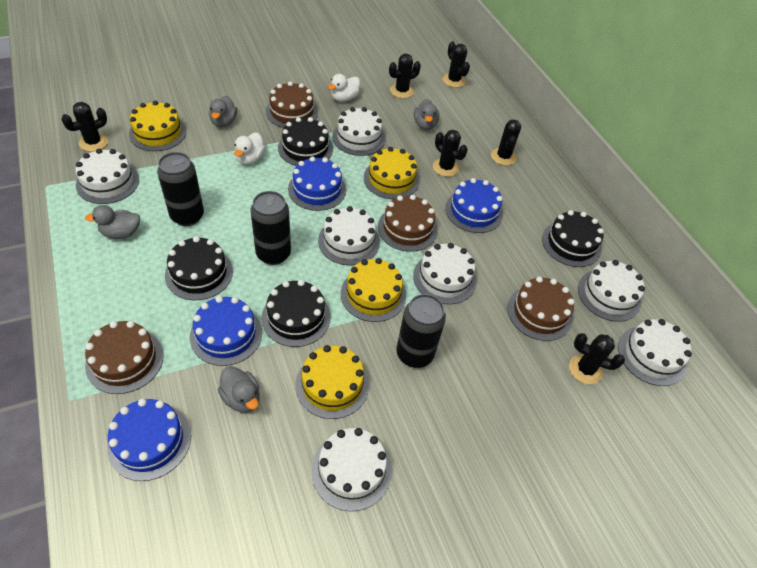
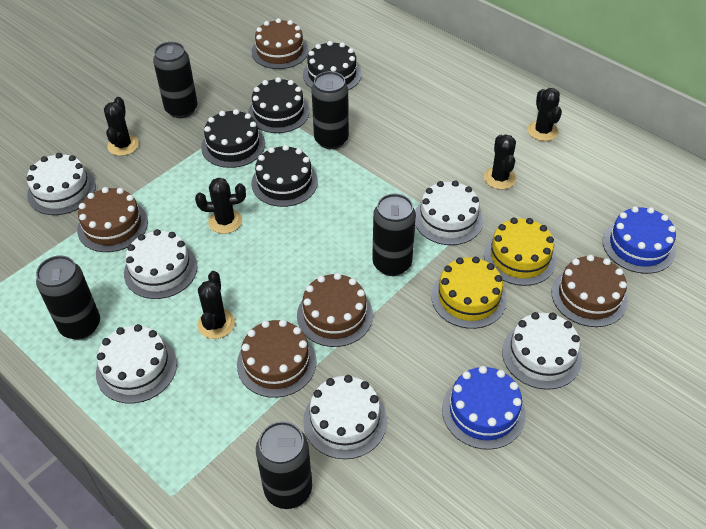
black cactus: 6 -> 5
black can: 3 -> 5
blue cake: 4 -> 2
brown cake: 4 -> 5
grey duck: 4 -> 0
white cake: 7 -> 6
white duck: 2 -> 0
yellow cake: 4 -> 2

